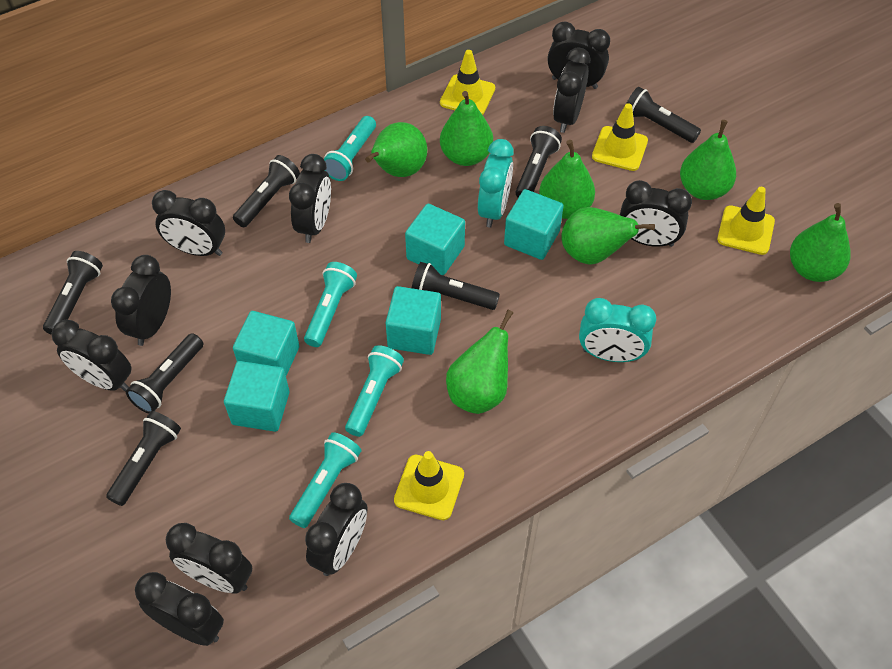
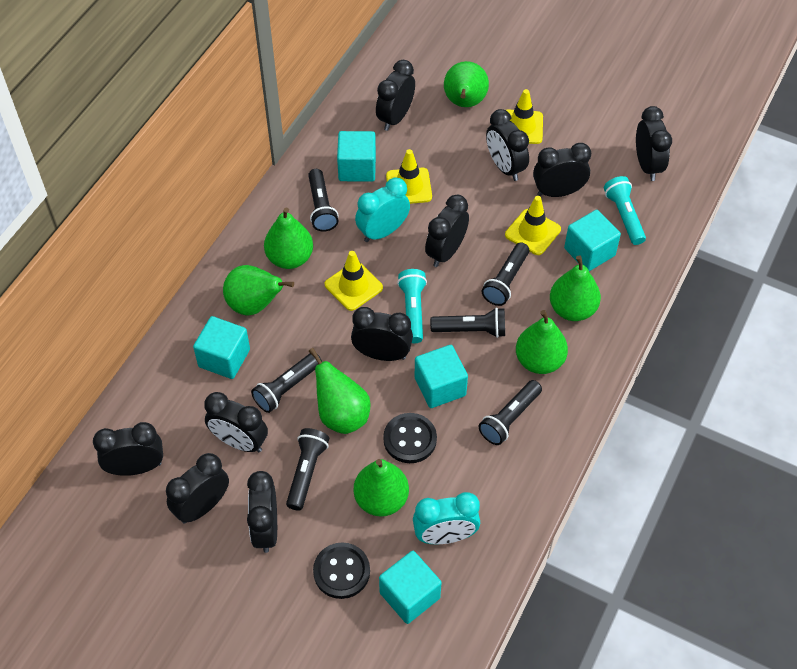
black button: 0 -> 2
black flashlight: 7 -> 6
turquoise flashlight: 4 -> 2

